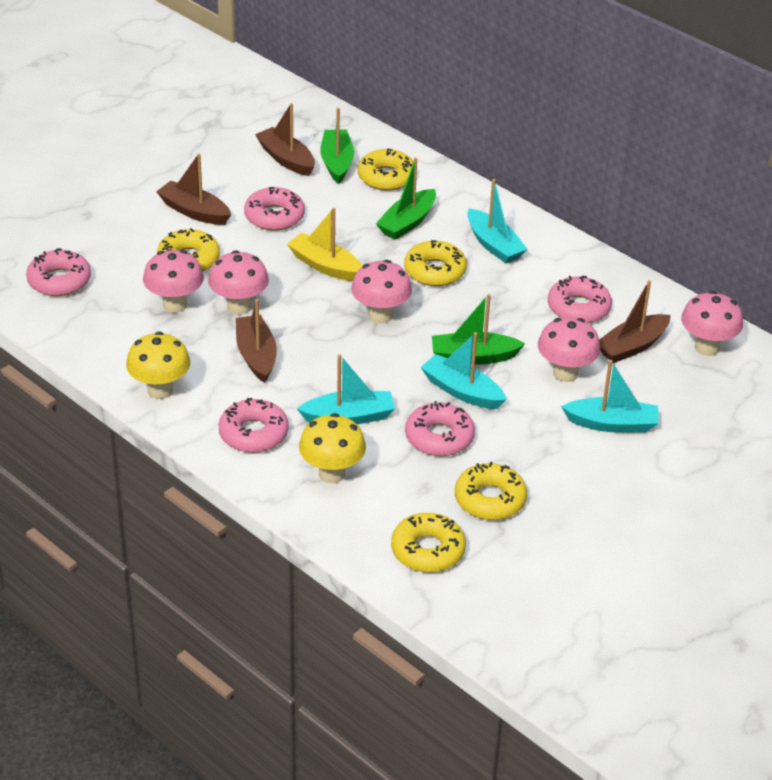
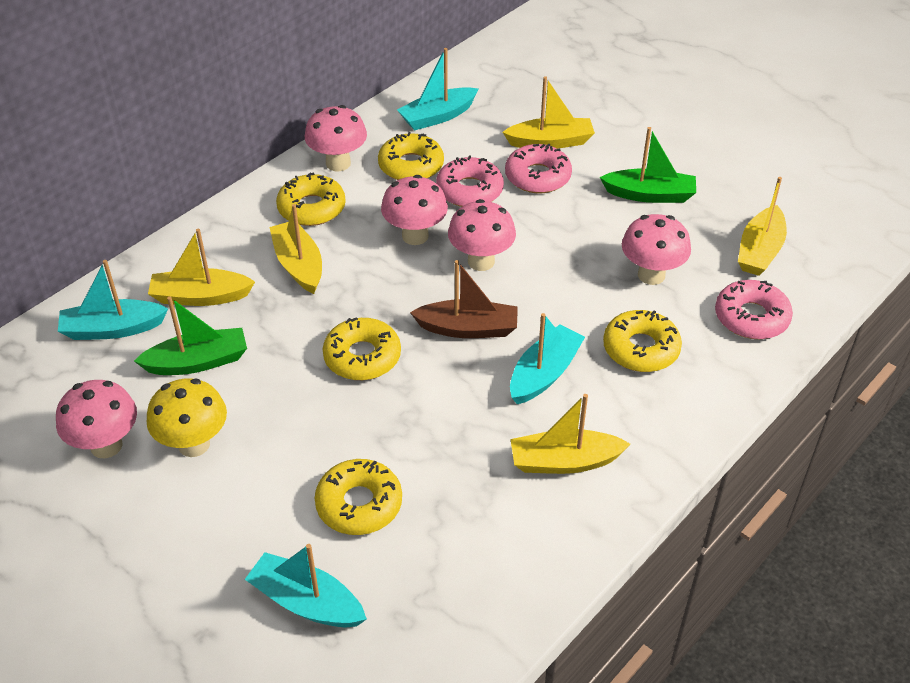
brown boat: 4 -> 1
green boat: 3 -> 2
pink donut: 5 -> 3
yellow boat: 1 -> 5
yellow mushroom: 2 -> 1

